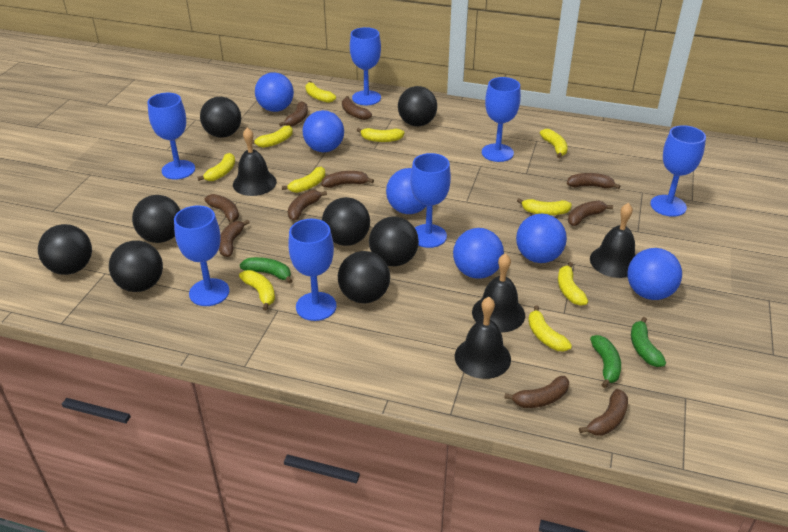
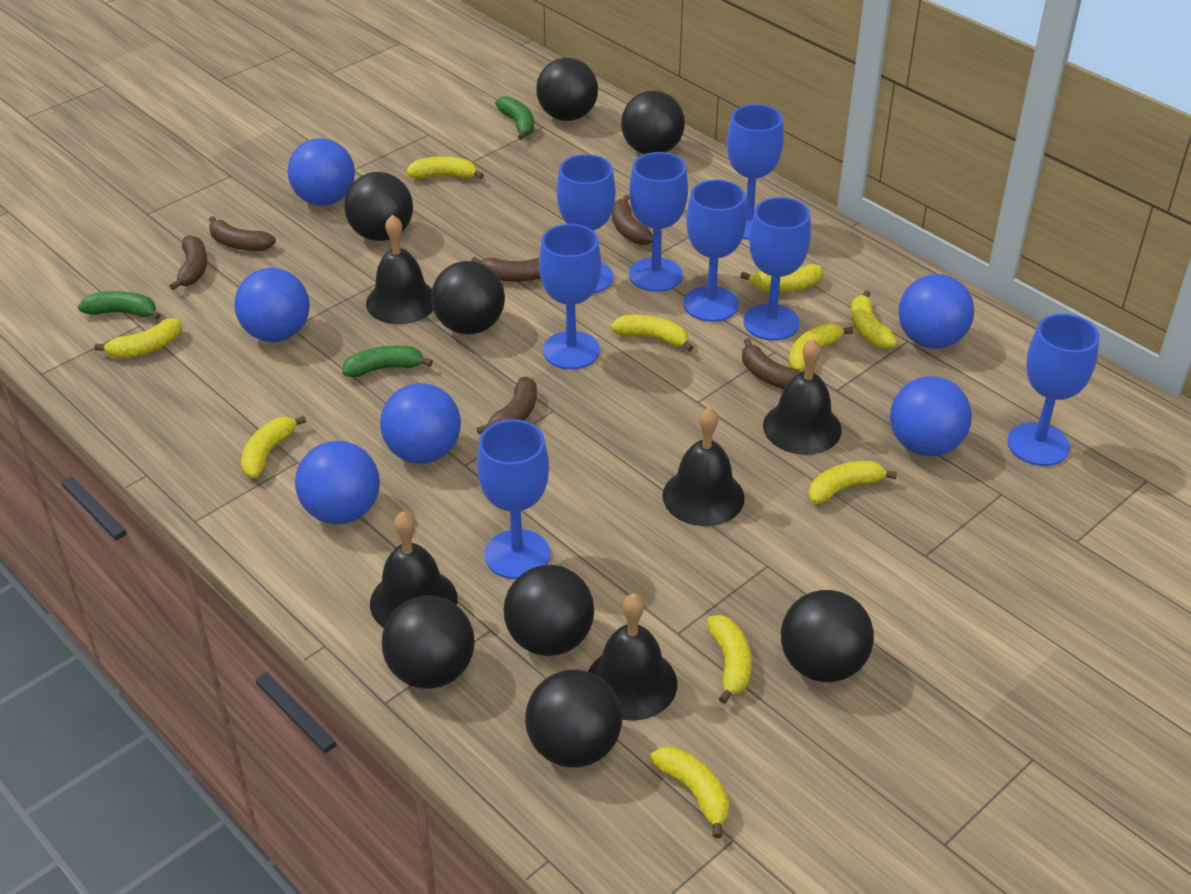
black bell: 4 -> 5
blue goblet: 7 -> 8
brown banana: 10 -> 6

